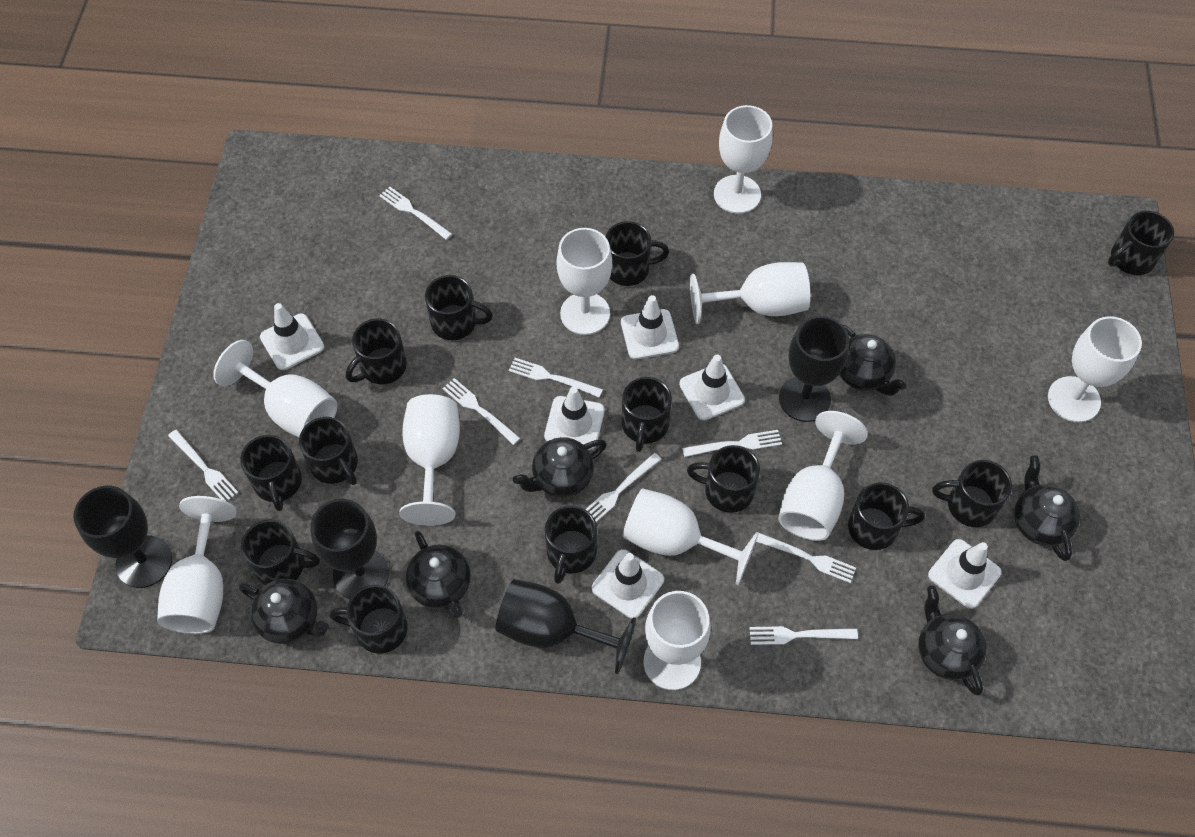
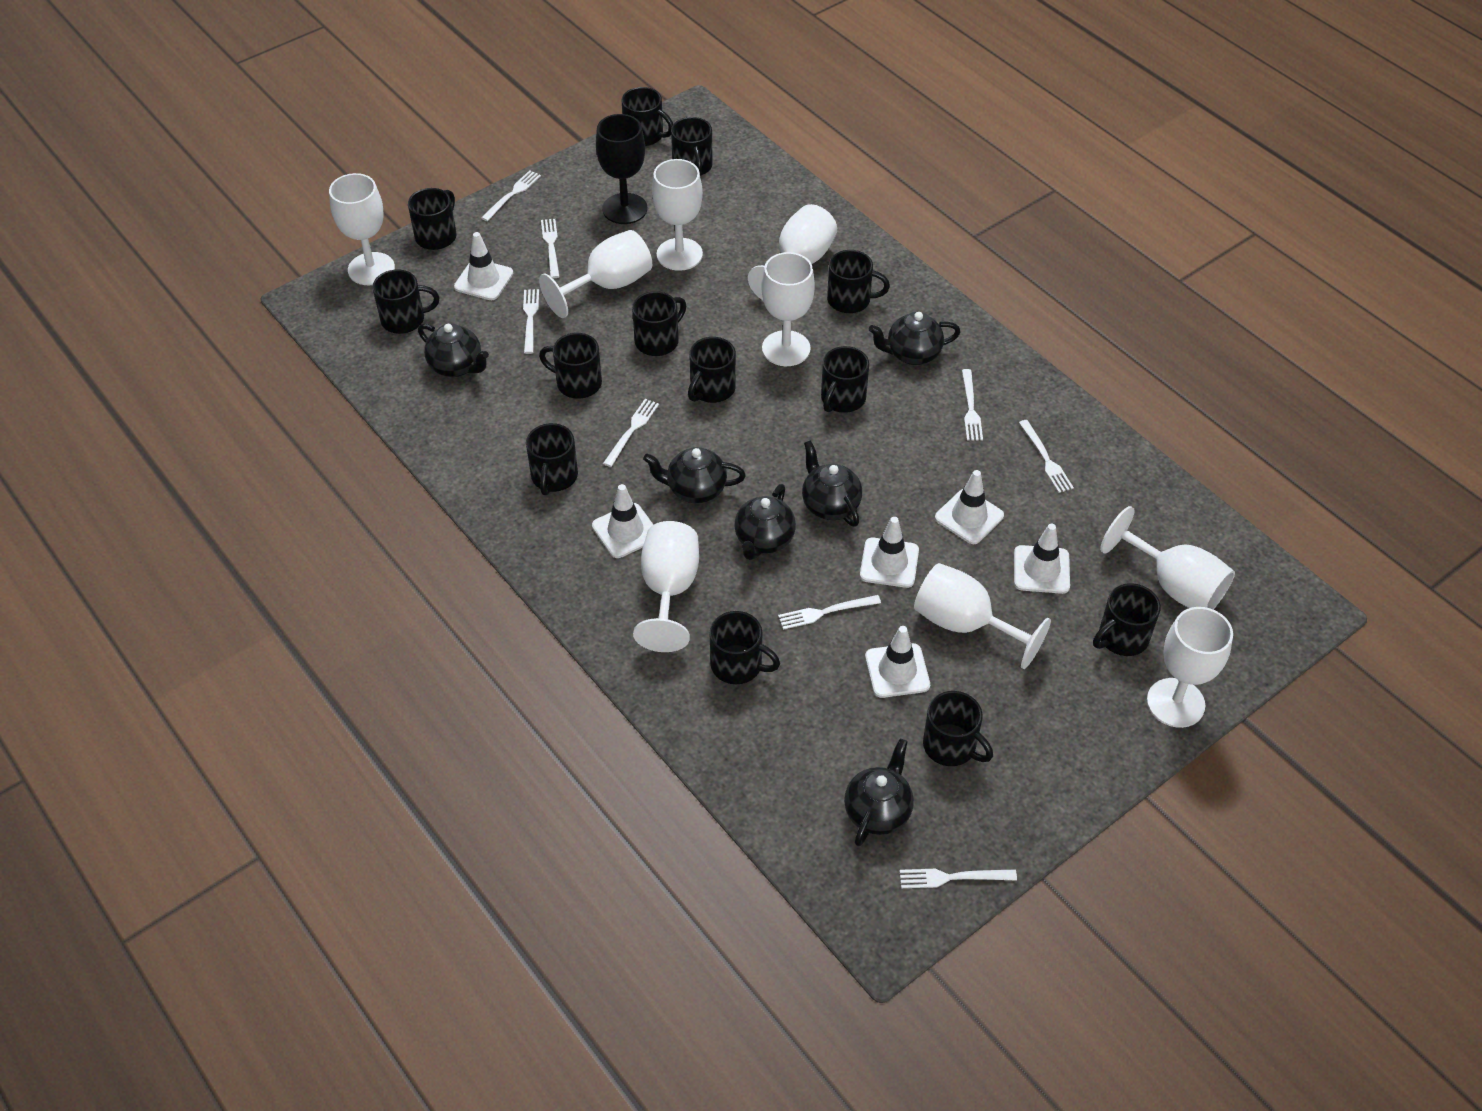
black goblet: 4 -> 1
white goblet: 10 -> 9

